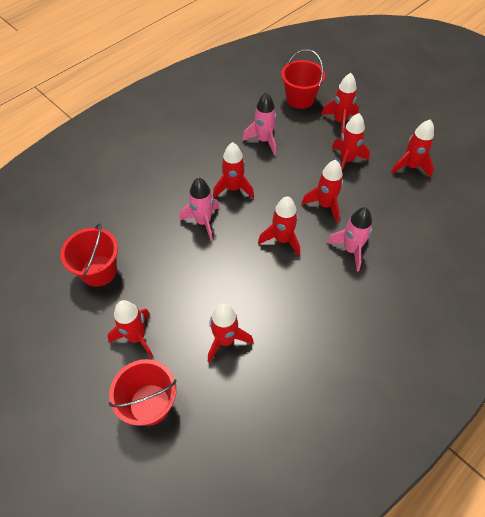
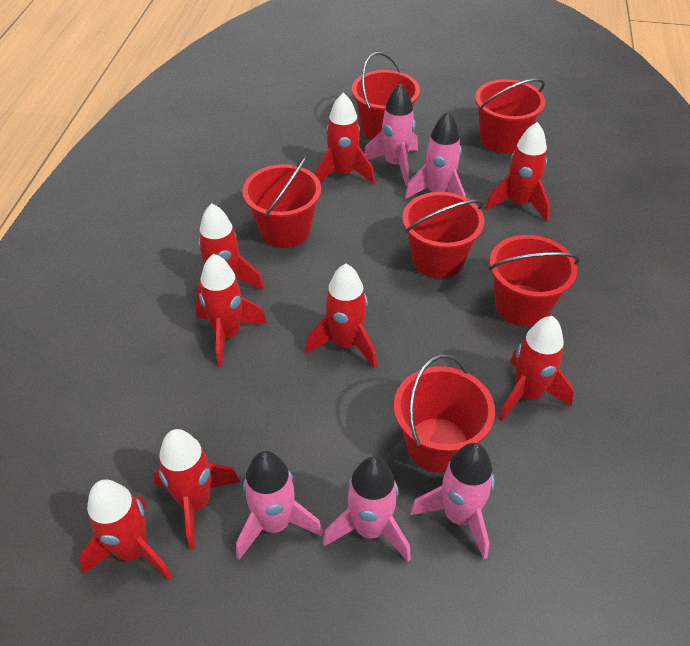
pink rocket: 3 -> 5
red bucket: 3 -> 6

